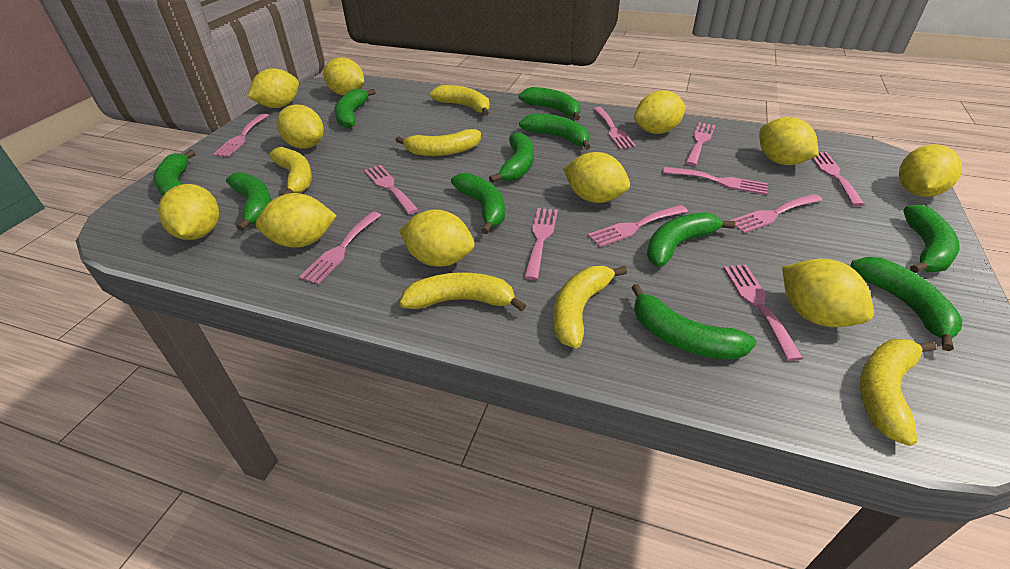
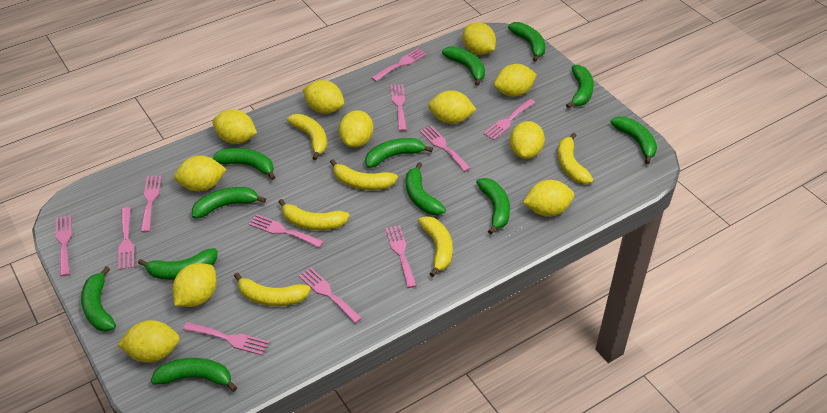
green banana: 11 -> 12

